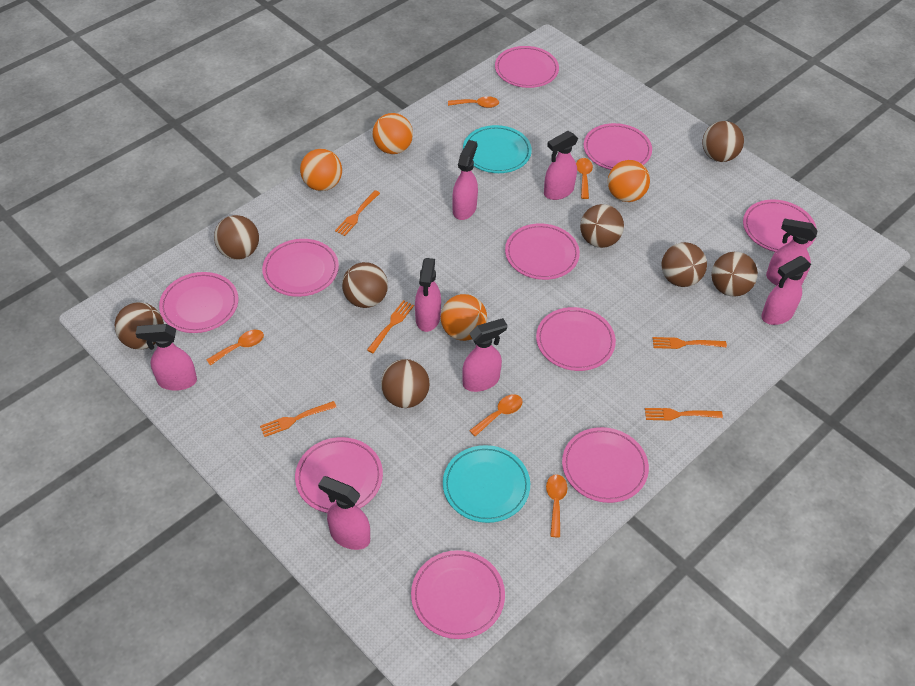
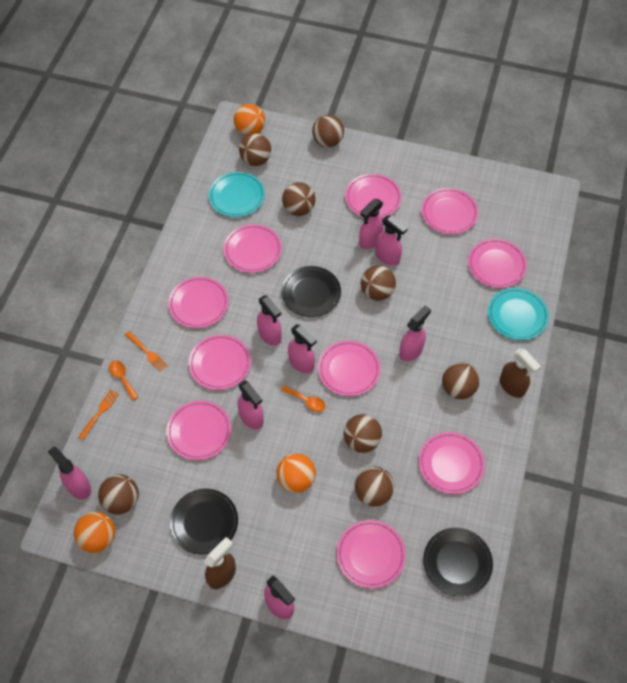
black plate: 0 -> 3
brown spray bottle: 0 -> 2
orange ball: 4 -> 3
orange fork: 5 -> 2
orange spoon: 5 -> 2

